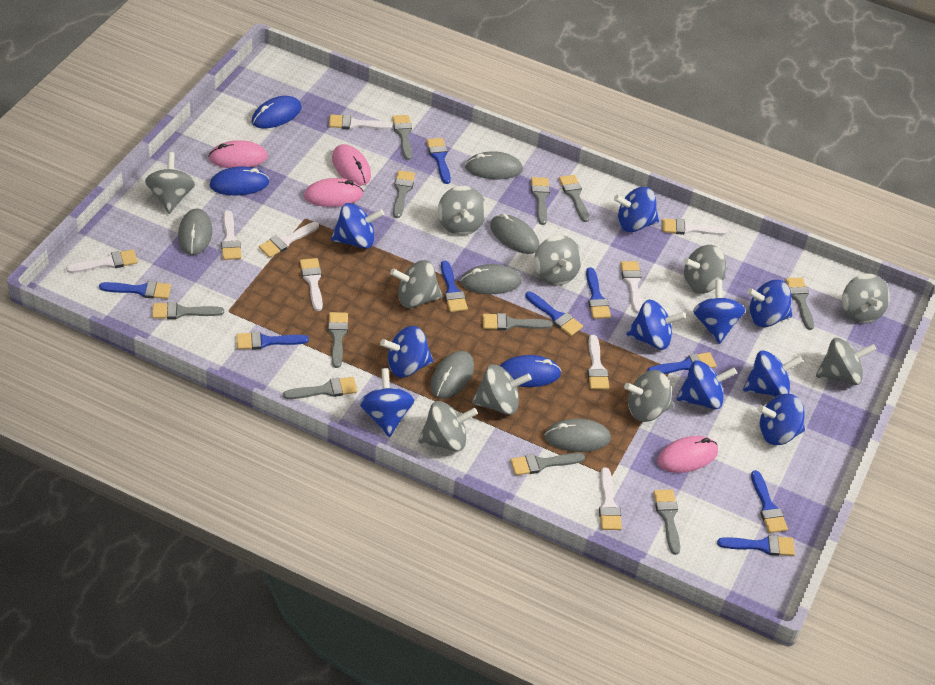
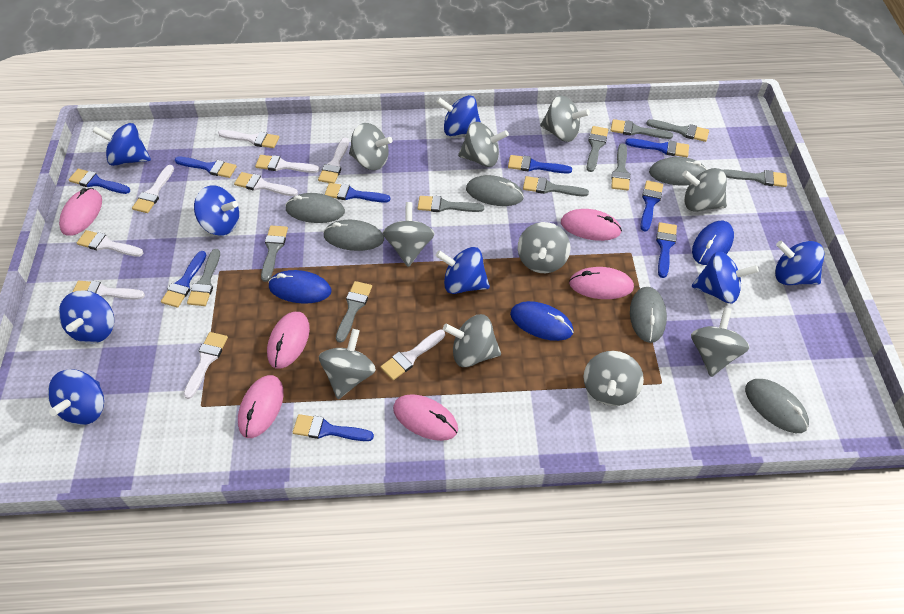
blue spinning top: 10 -> 8
grey brush: 11 -> 10
pink mouse: 4 -> 6

